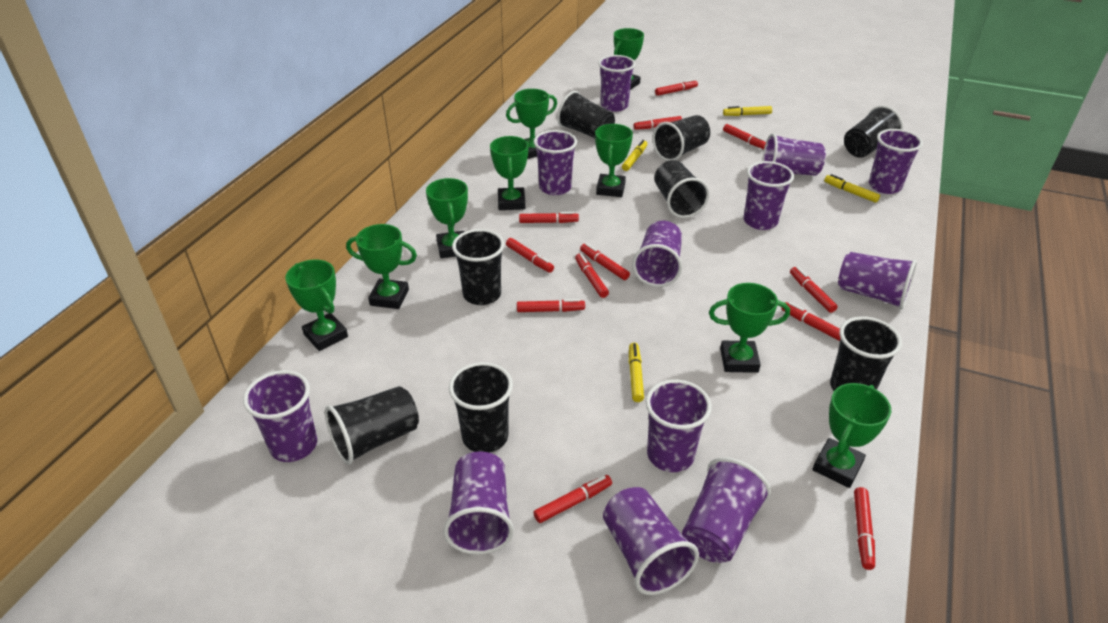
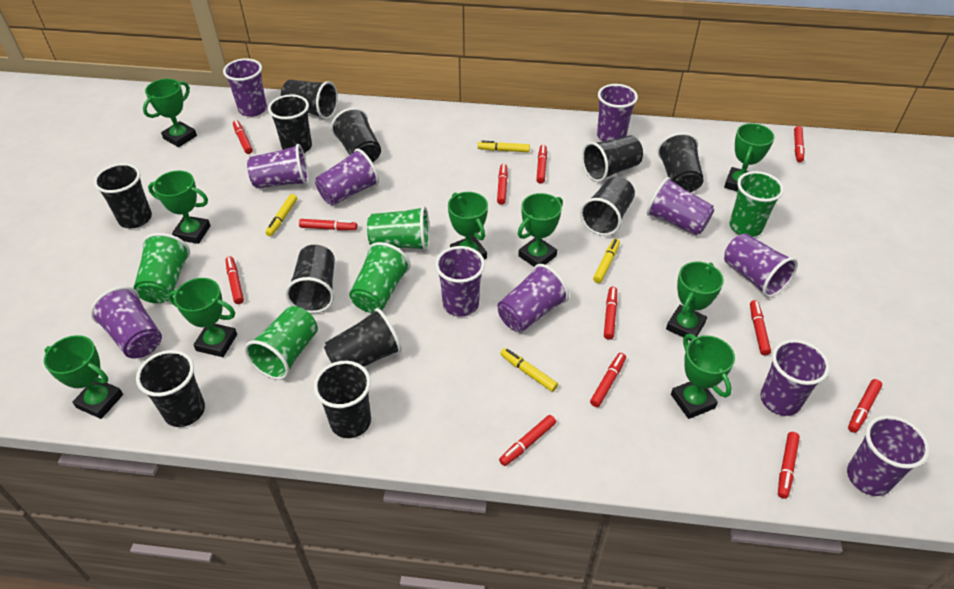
black cup: 8 -> 11
green cup: 0 -> 5
purple cup: 12 -> 11

